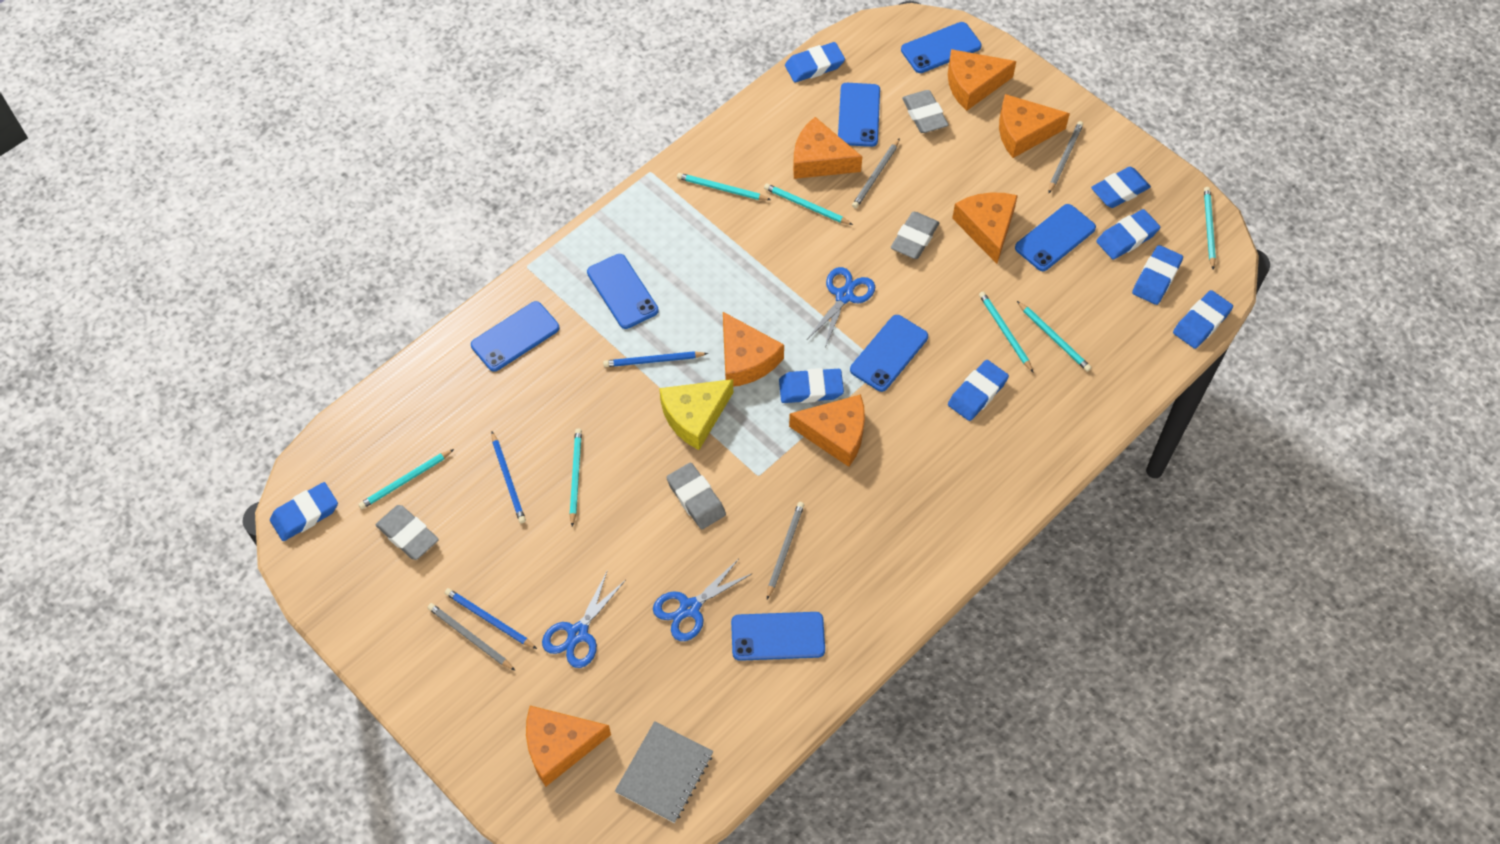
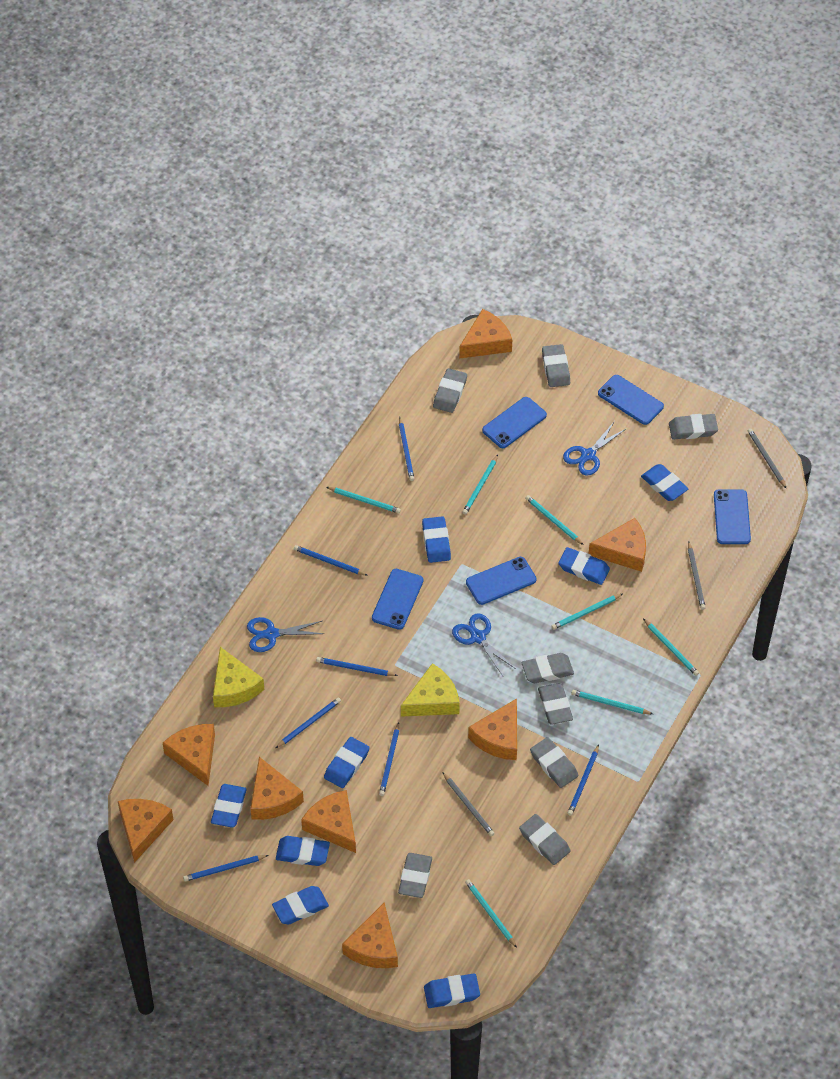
blue pencil: 3 -> 7
blue phone: 7 -> 5
grey eraser: 4 -> 8
grey notebook: 1 -> 0
grey pencil: 4 -> 3
orange cheese: 7 -> 8
yellow cheese: 1 -> 2

